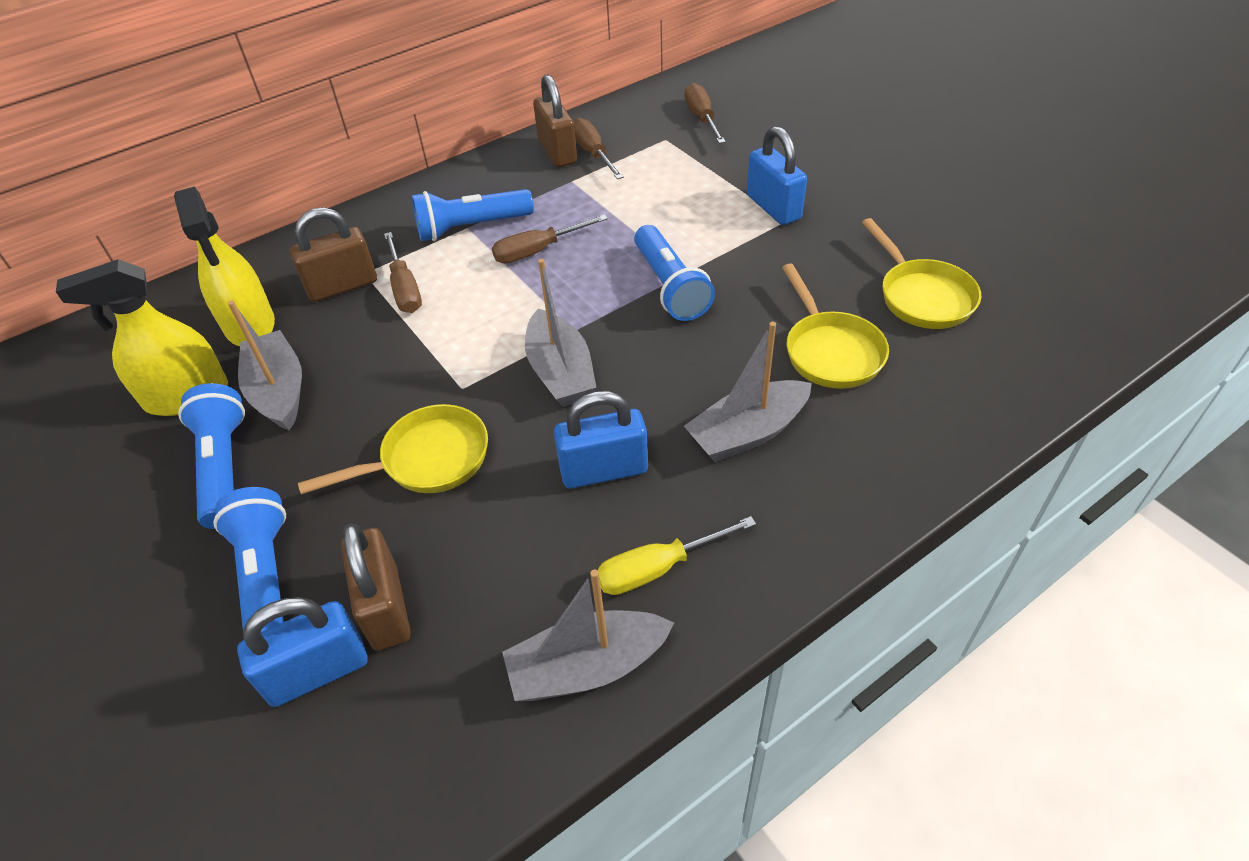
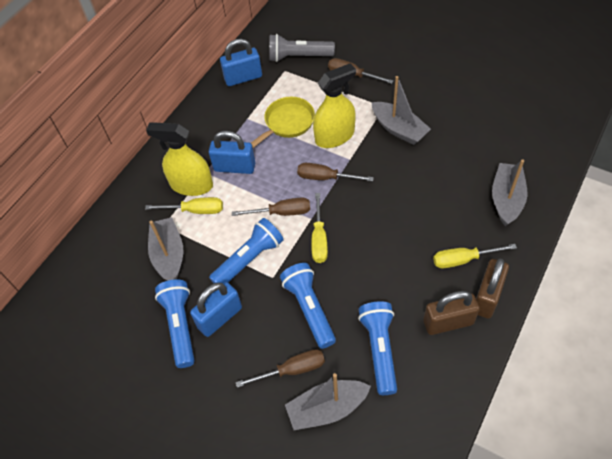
brown padlock: 3 -> 2
grey flashlight: 0 -> 1
yellow pan: 3 -> 1
yellow screwdriver: 1 -> 3

